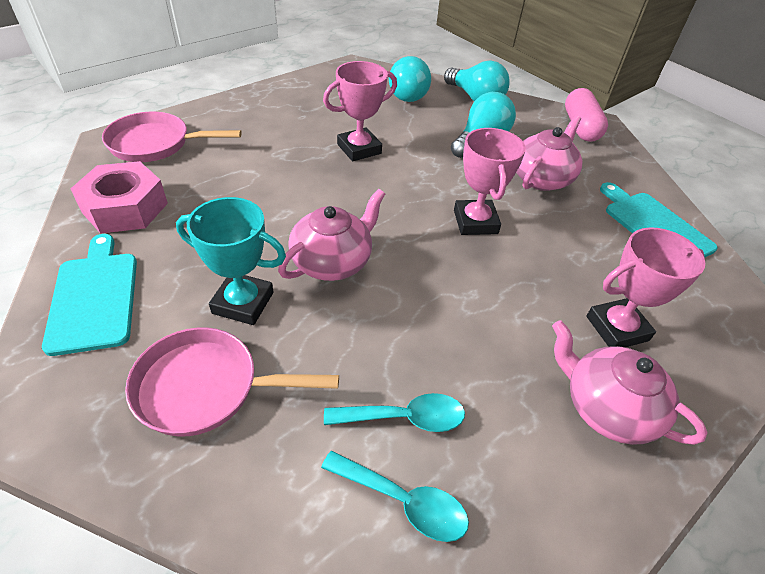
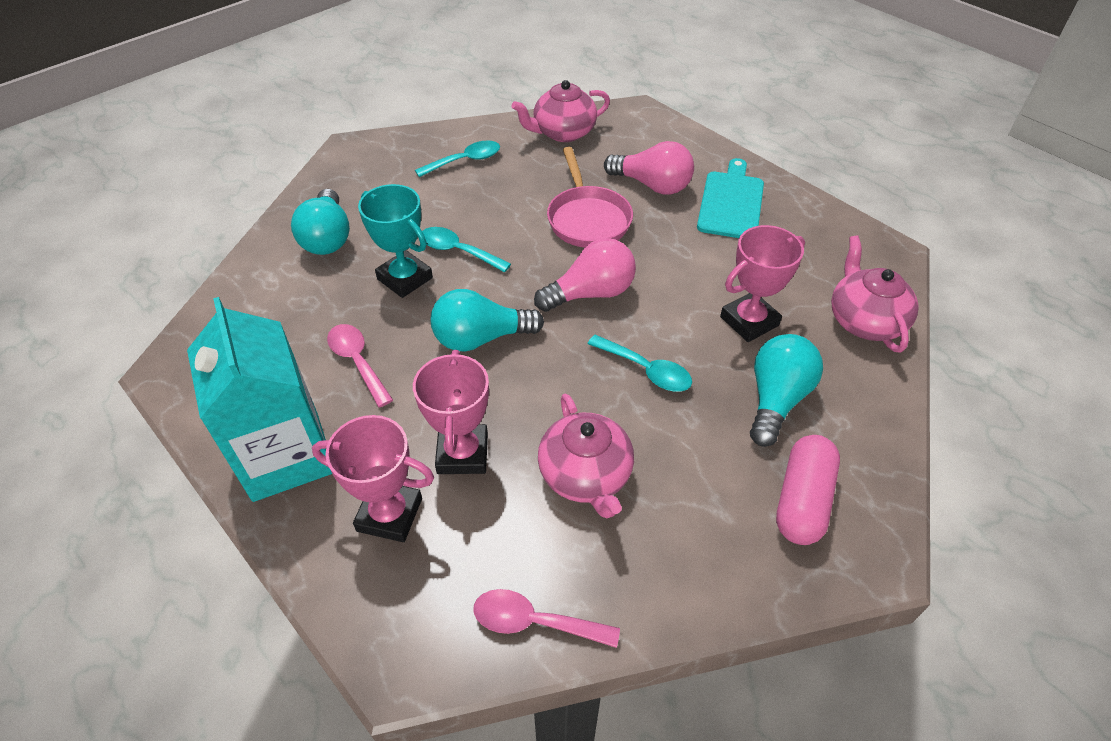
pink light bulb: 0 -> 2
pink nut: 1 -> 0
pink pan: 2 -> 1
pink spoon: 0 -> 2
turquoise carton: 0 -> 1
turquoise cutting board: 2 -> 1
turquoise spoon: 2 -> 3

